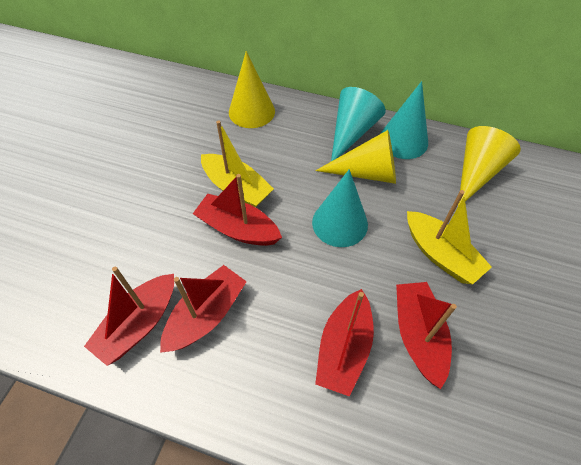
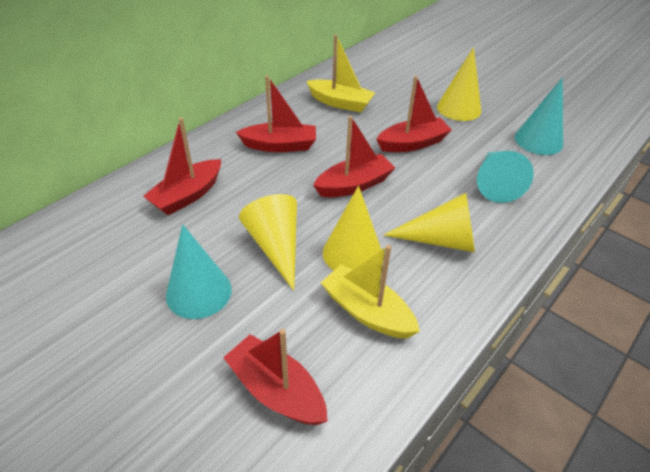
yellow cone: 3 -> 4

